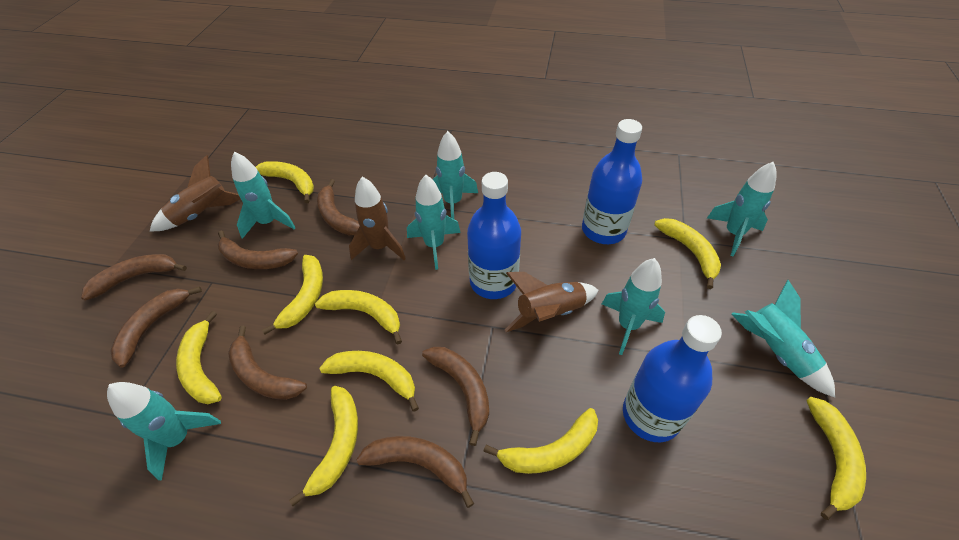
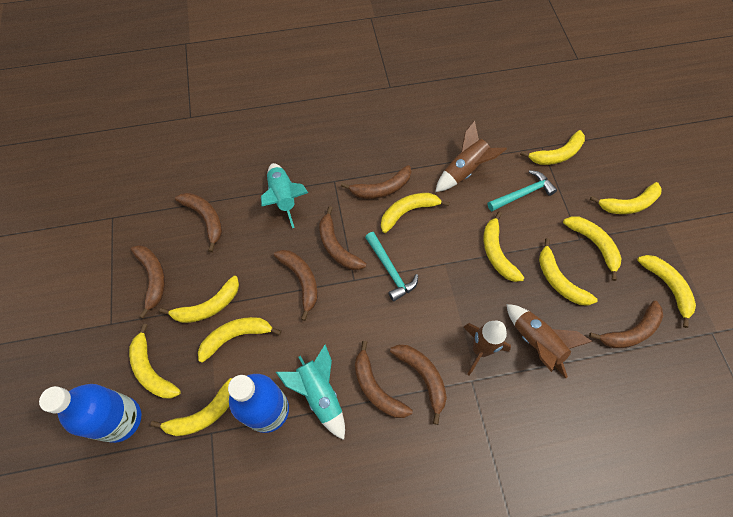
blue bottle: 3 -> 2
brown banana: 7 -> 8
turquoise hammer: 0 -> 2
turquoise rocket: 7 -> 2
yellow banana: 9 -> 11

